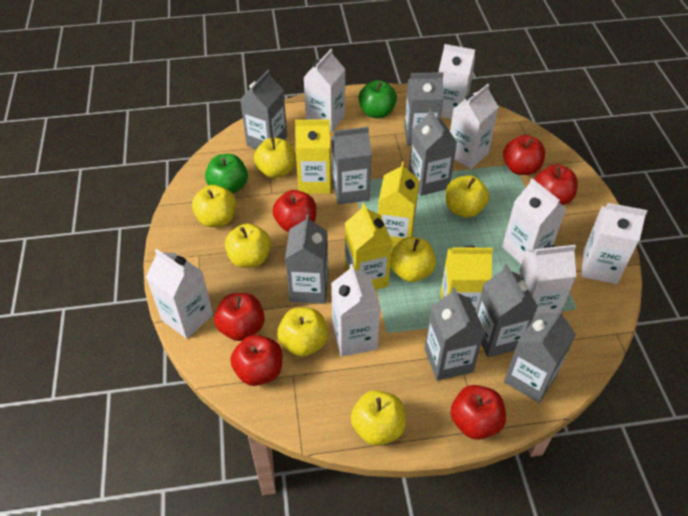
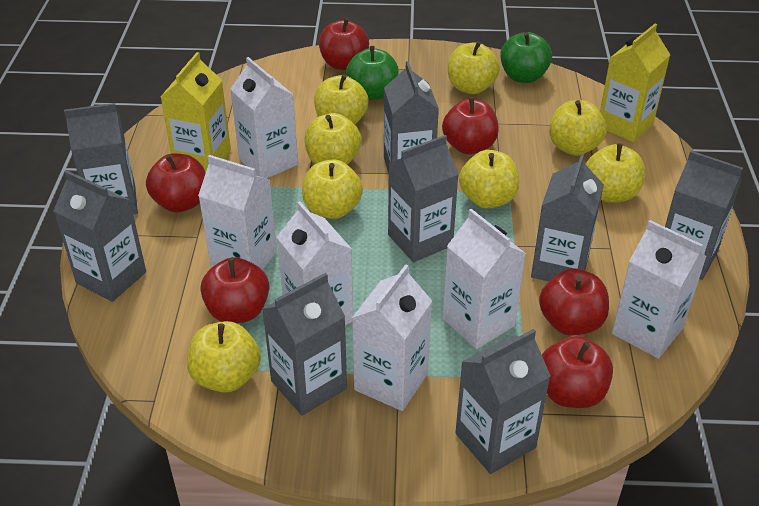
white carton: 8 -> 6
yellow apple: 7 -> 8
yellow carton: 4 -> 2

